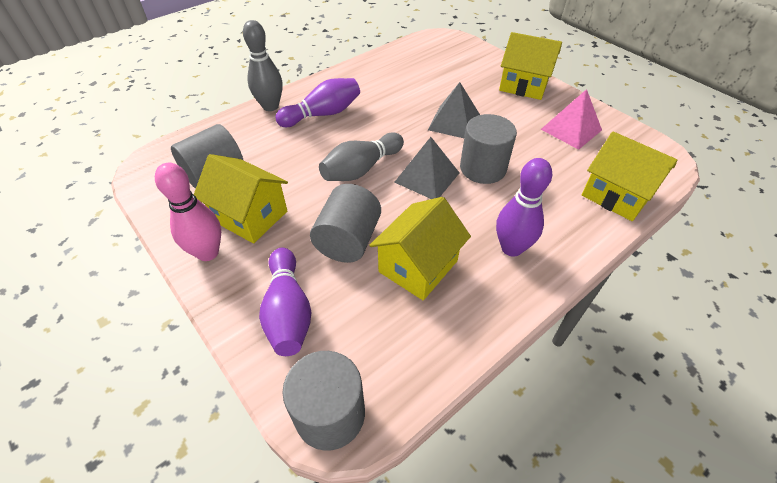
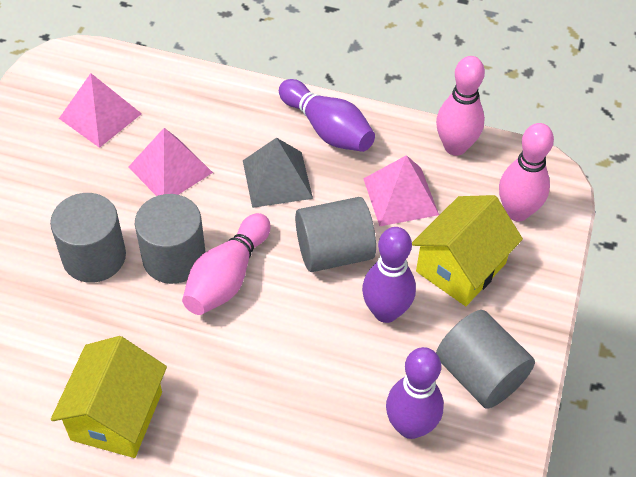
grey bowling pin: 2 -> 0
grey pyramid: 2 -> 1
pink bowling pin: 1 -> 3
pink pyramid: 1 -> 3
yellow house: 4 -> 2

